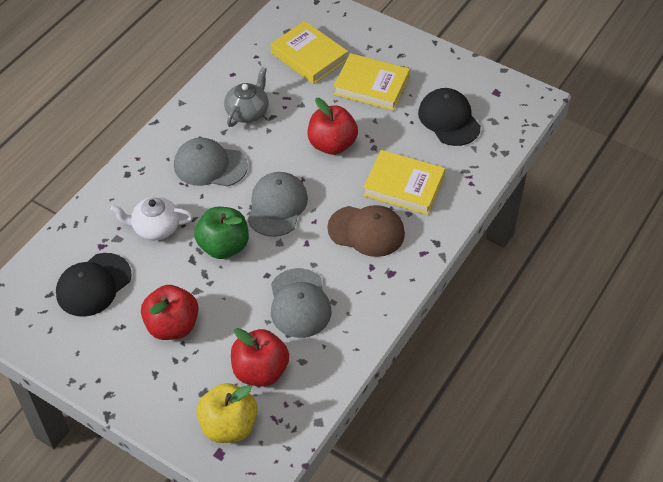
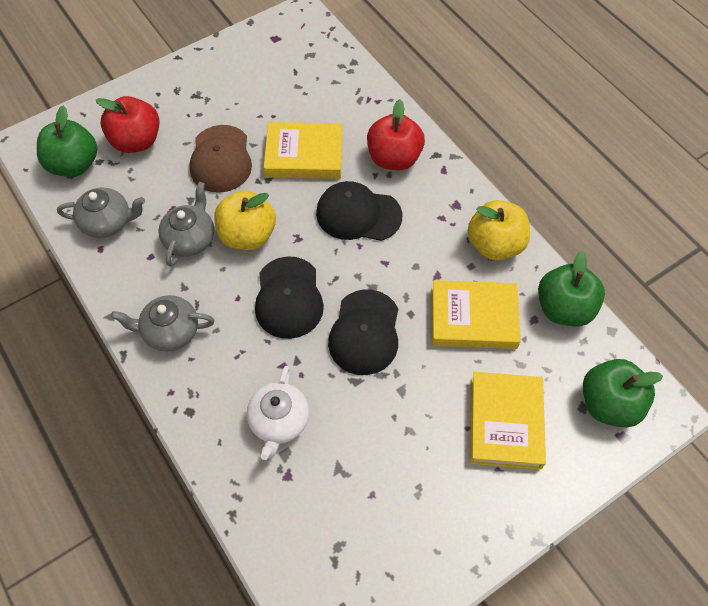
black cap: 2 -> 3
green apple: 1 -> 3
grey cap: 3 -> 0
grey teapot: 1 -> 3
red apple: 3 -> 2
yellow apple: 1 -> 2

